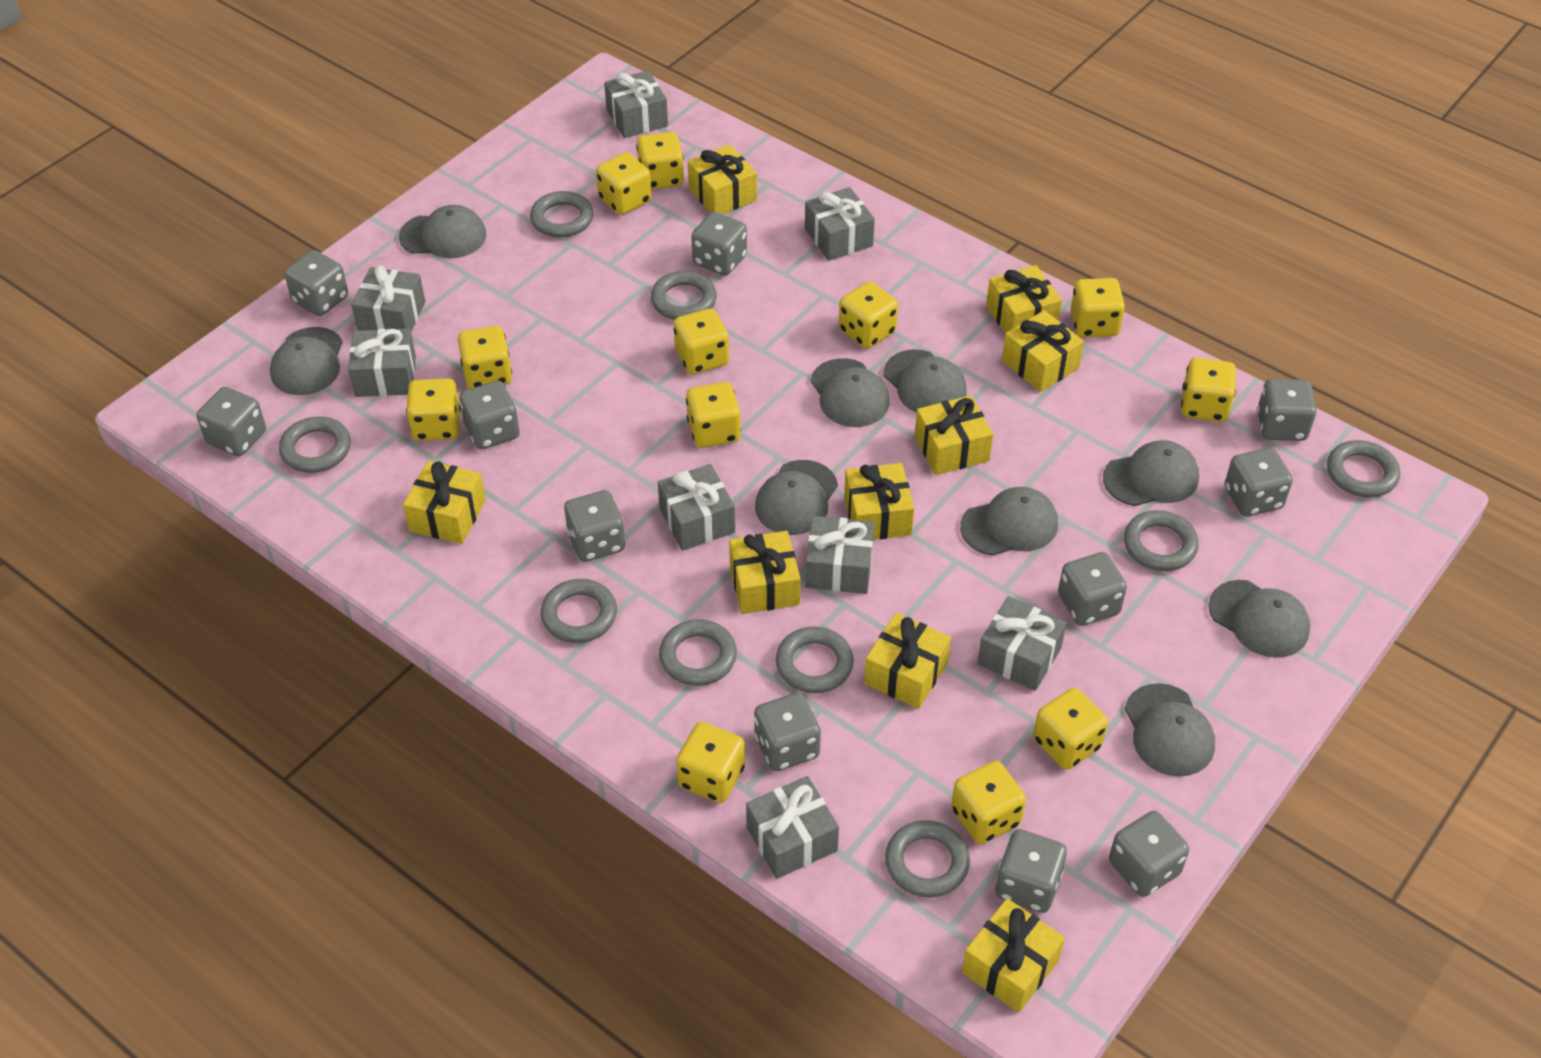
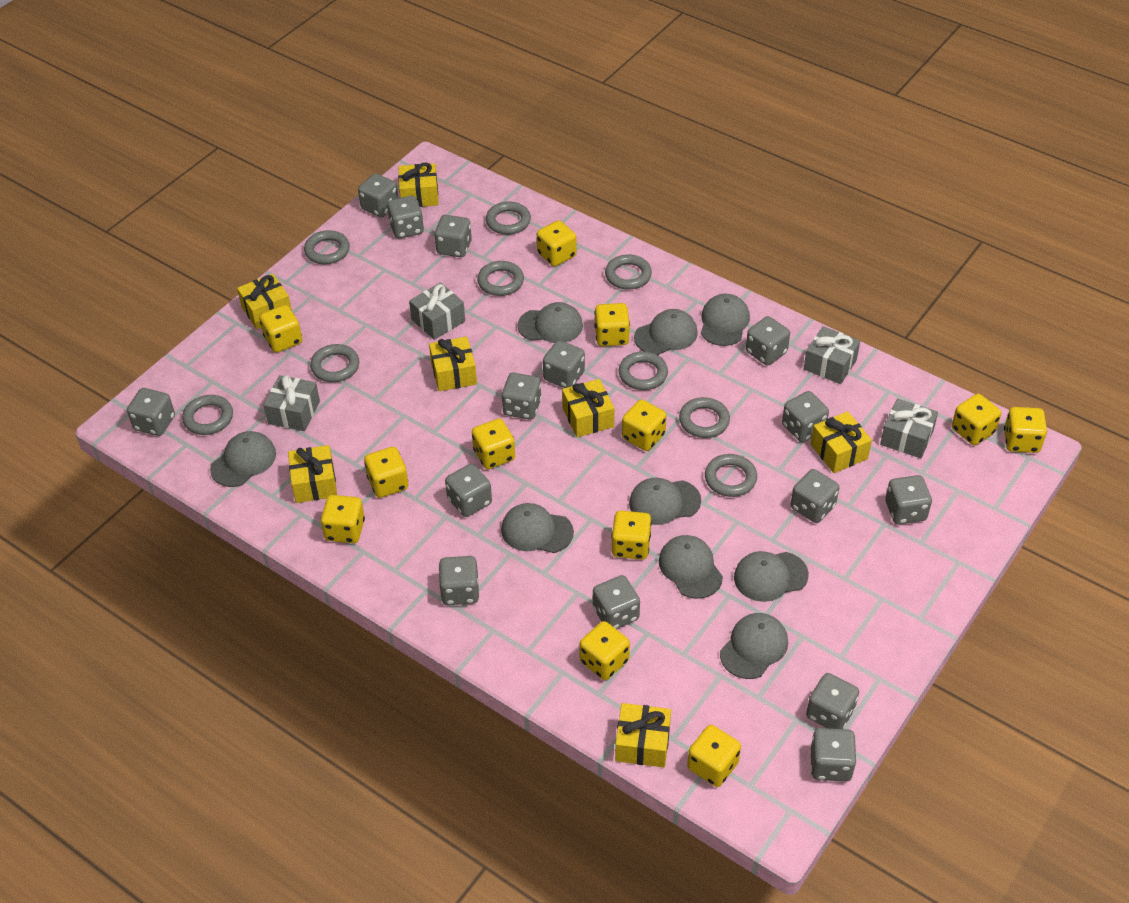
grey dice: 11 -> 15
grey gift: 8 -> 4
yellow gift: 9 -> 7

